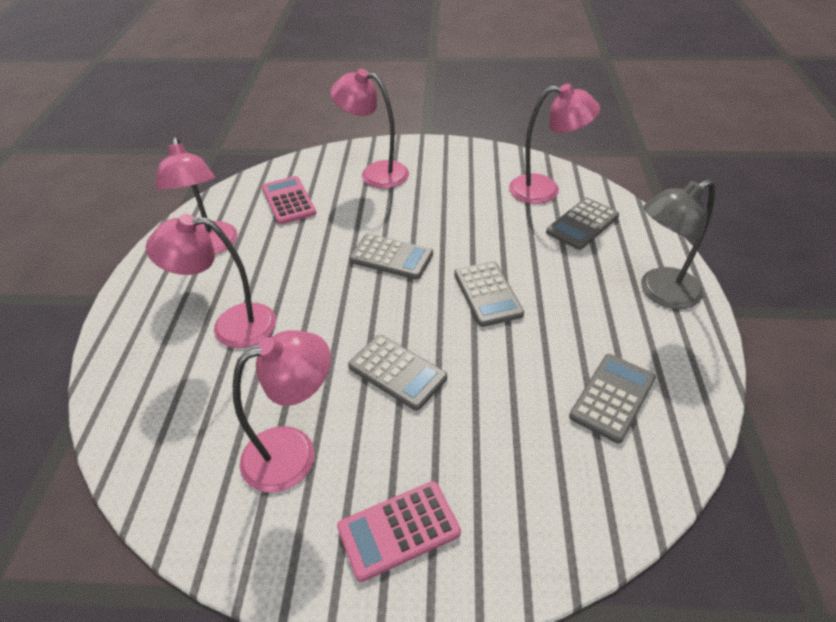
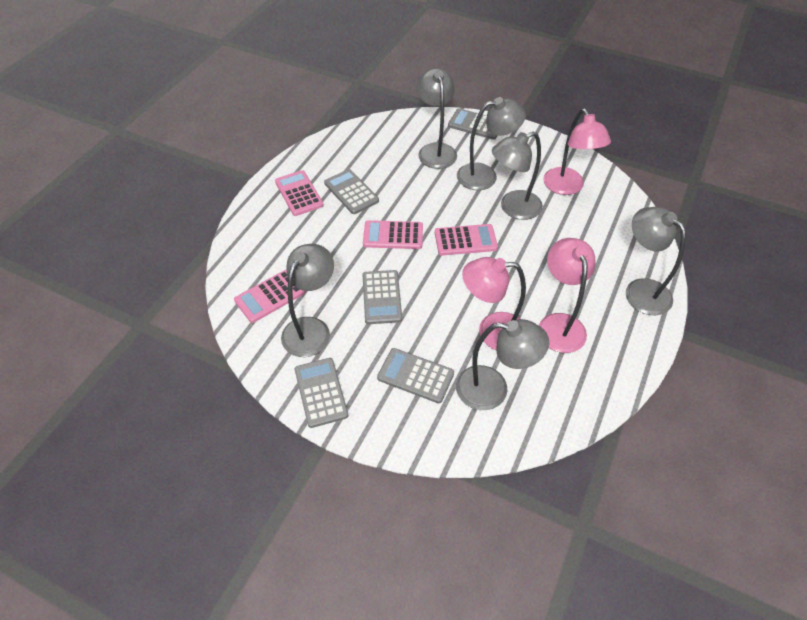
grey lamp: 1 -> 6
pink calculator: 2 -> 4
pink lamp: 5 -> 3

